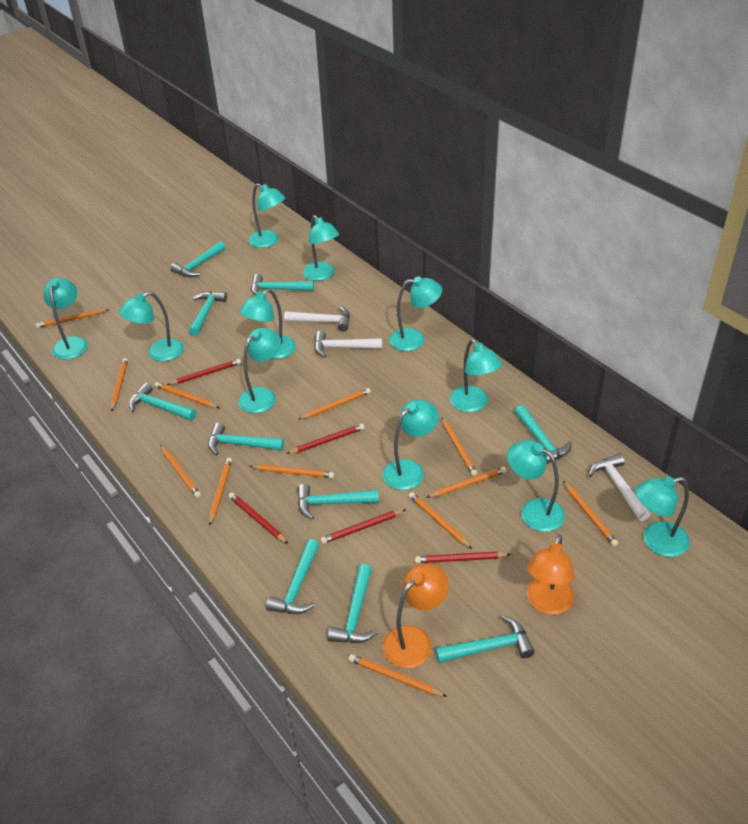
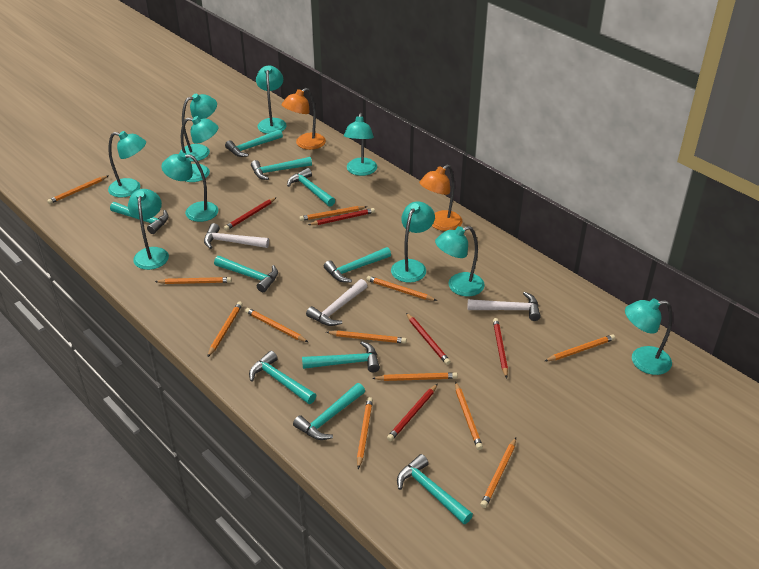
turquoise lamp: 11 -> 10

